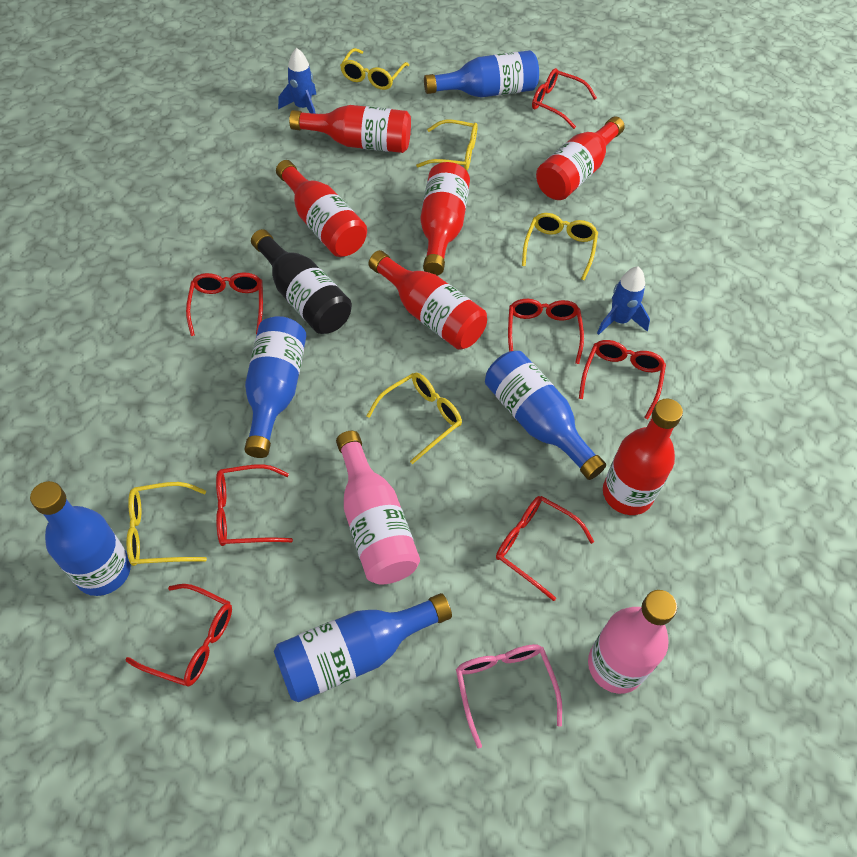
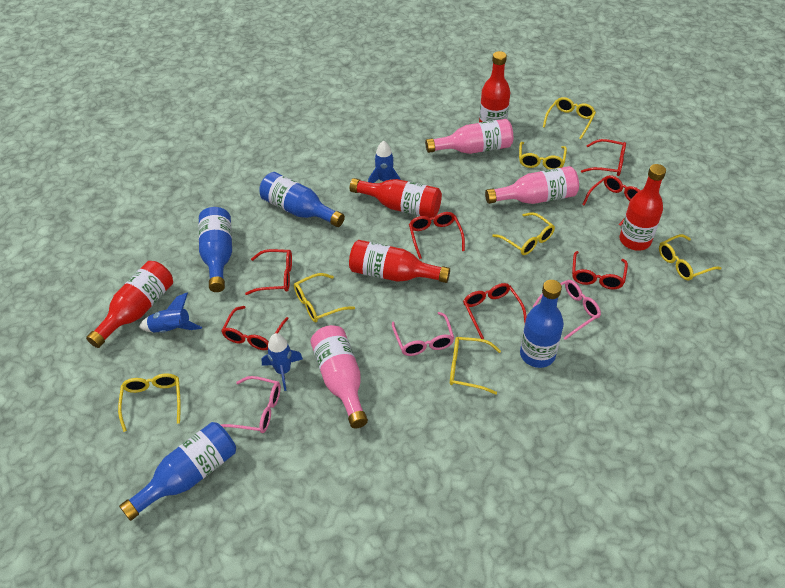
black bottle: 1 -> 0
blue bottle: 5 -> 4
blue rocket: 2 -> 3
pink bottle: 2 -> 3
pink glasses: 1 -> 3
red bottle: 6 -> 5
yellow glasses: 5 -> 7

